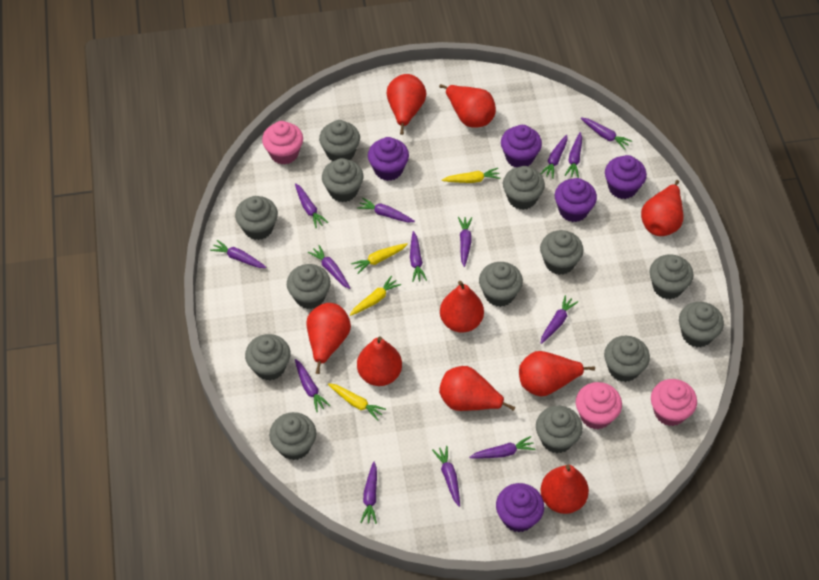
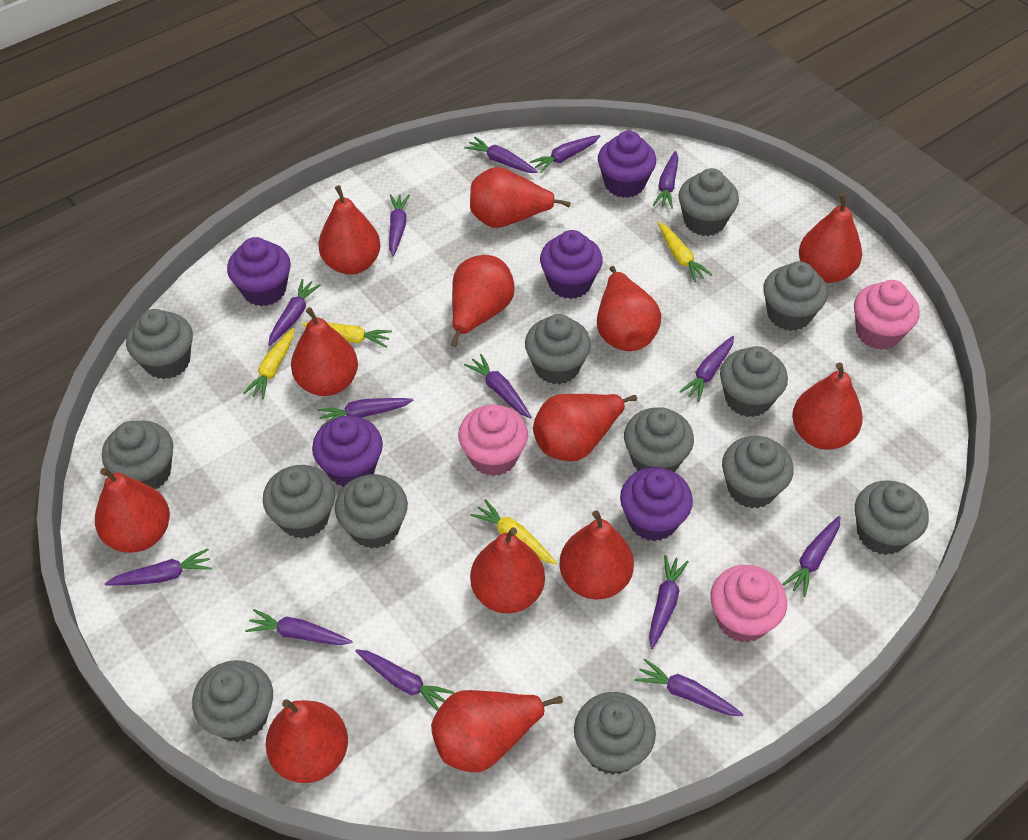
red pear: 9 -> 13

